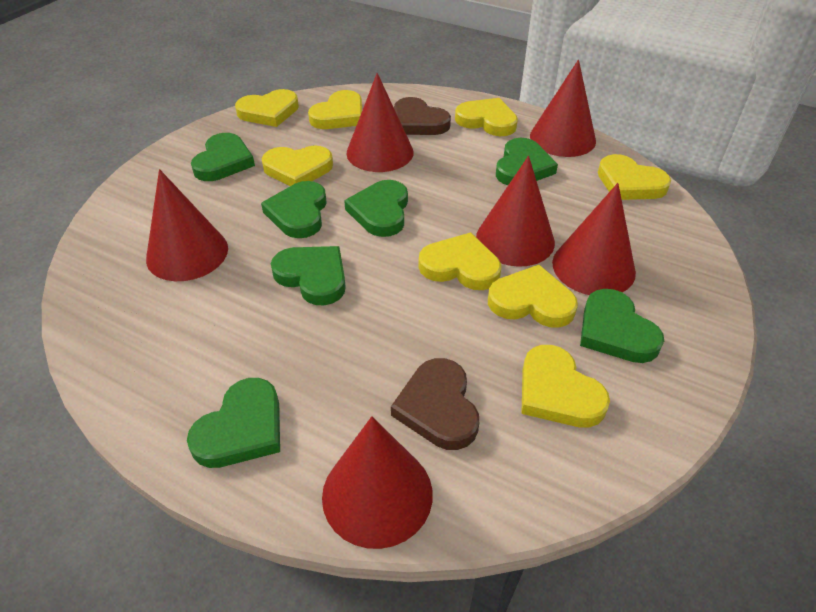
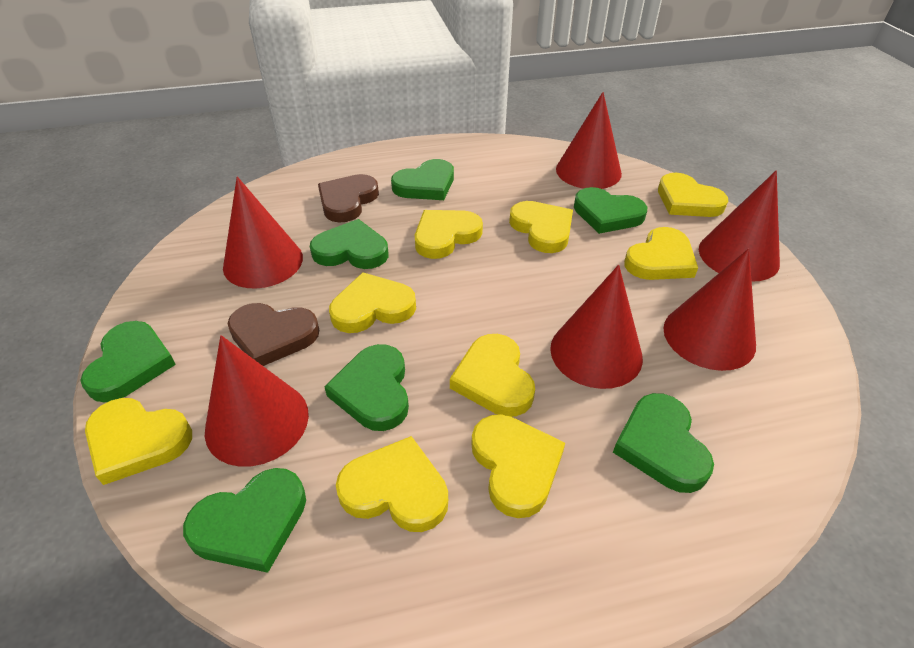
yellow heart: 8 -> 9

